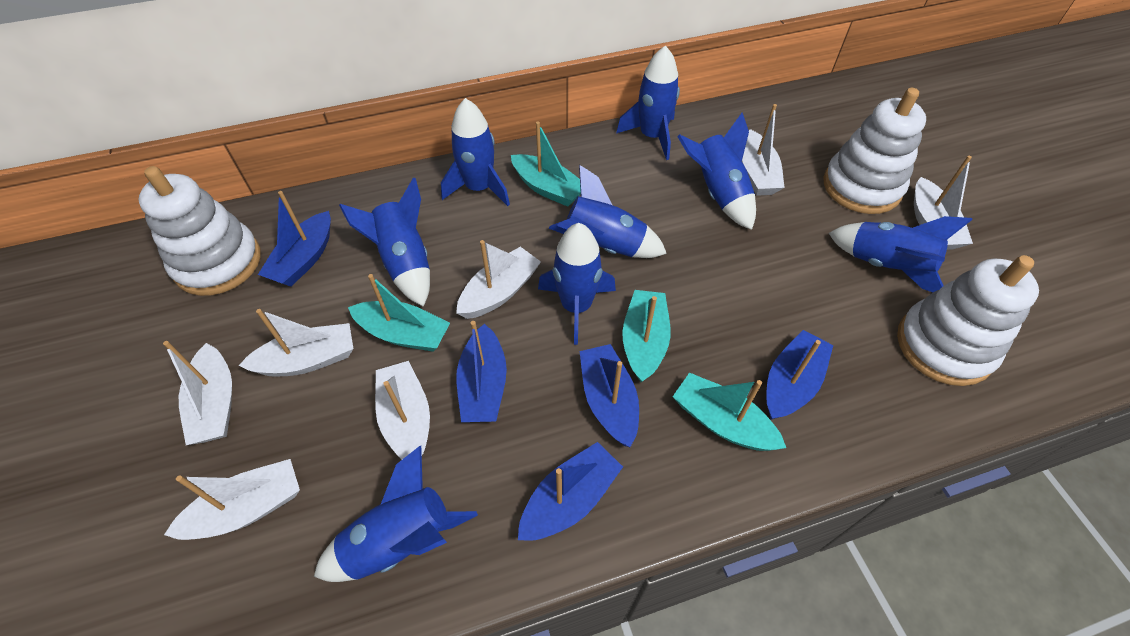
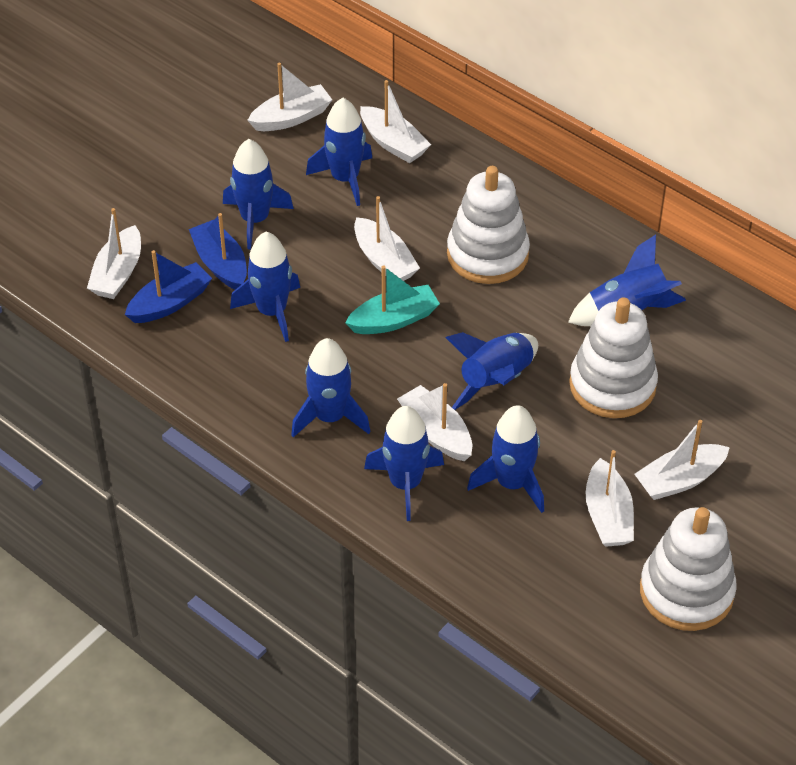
blue boat: 5 -> 2
turquoise boat: 4 -> 1

